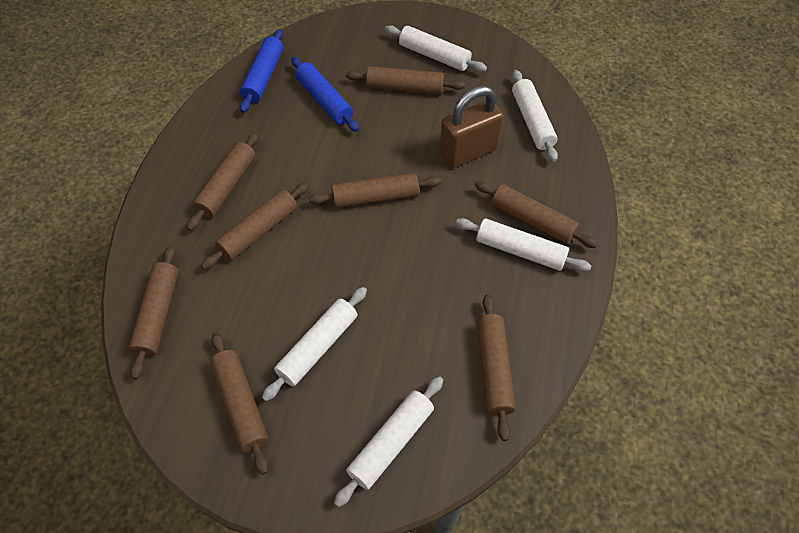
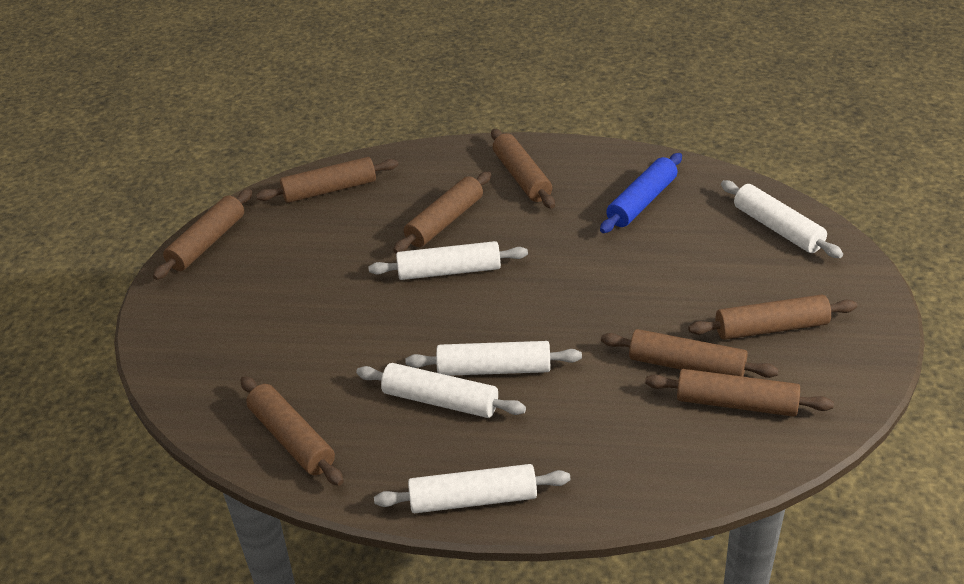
blue rolling pin: 2 -> 1
brown padlock: 1 -> 0

